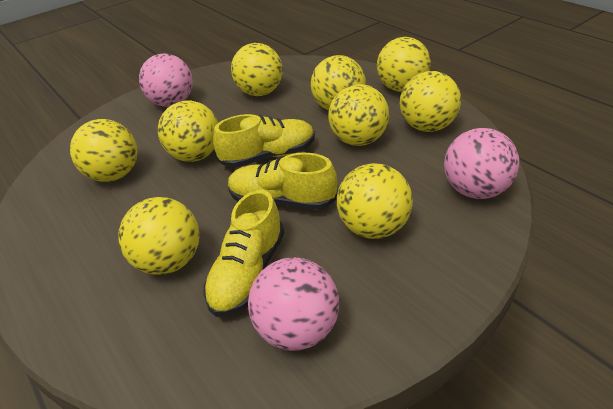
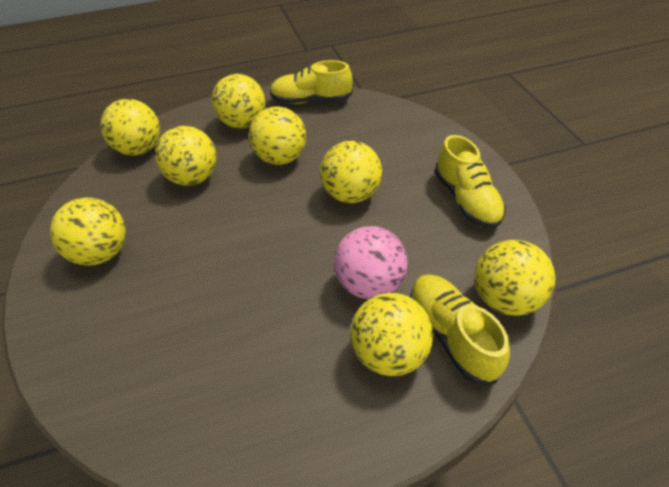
pink ball: 3 -> 1
yellow ball: 9 -> 8

